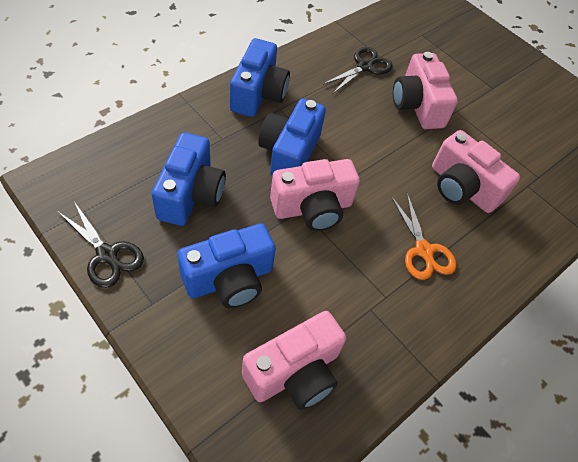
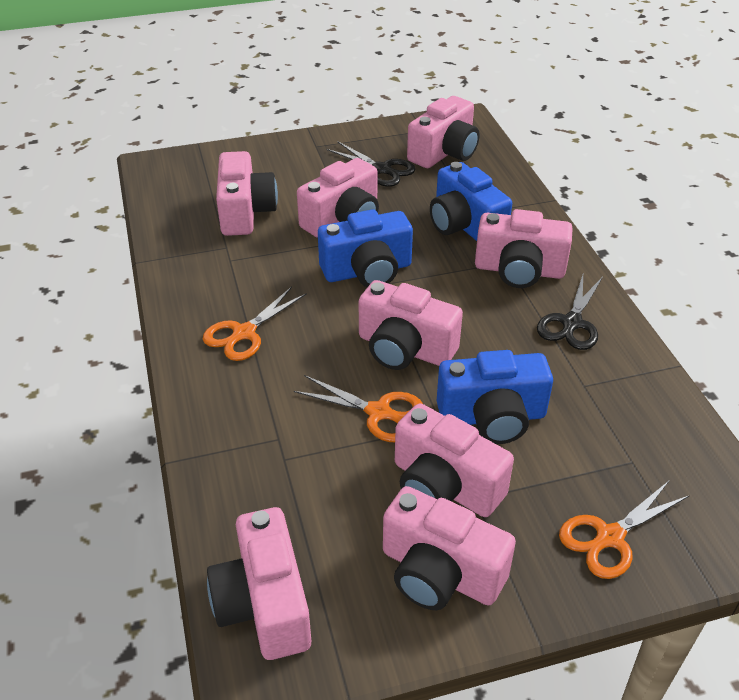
blue camera: 4 -> 3
orange scissors: 1 -> 3
pink camera: 4 -> 8

